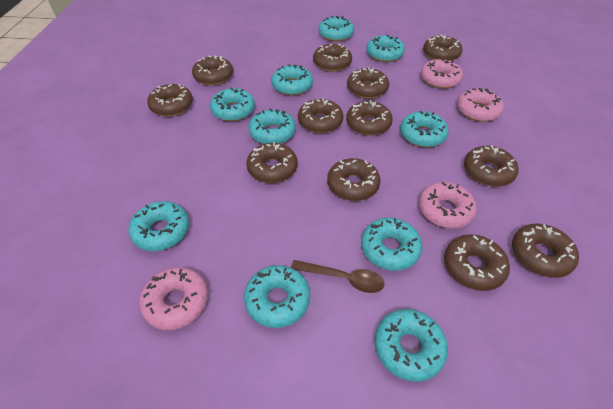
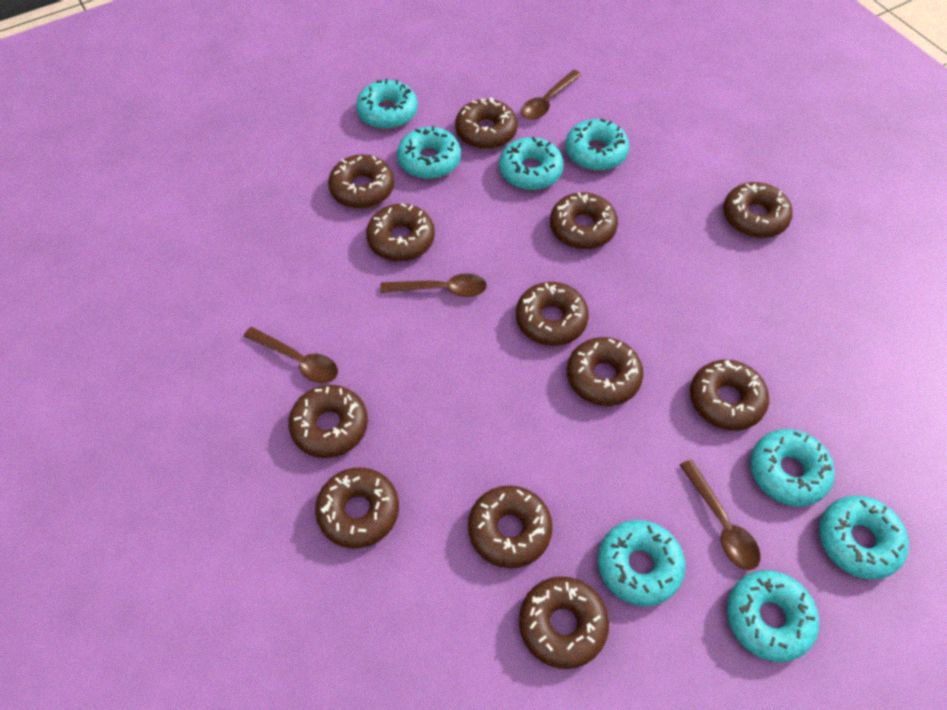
brown spoon: 1 -> 4
pink donut: 4 -> 0
turquoise donut: 10 -> 8

